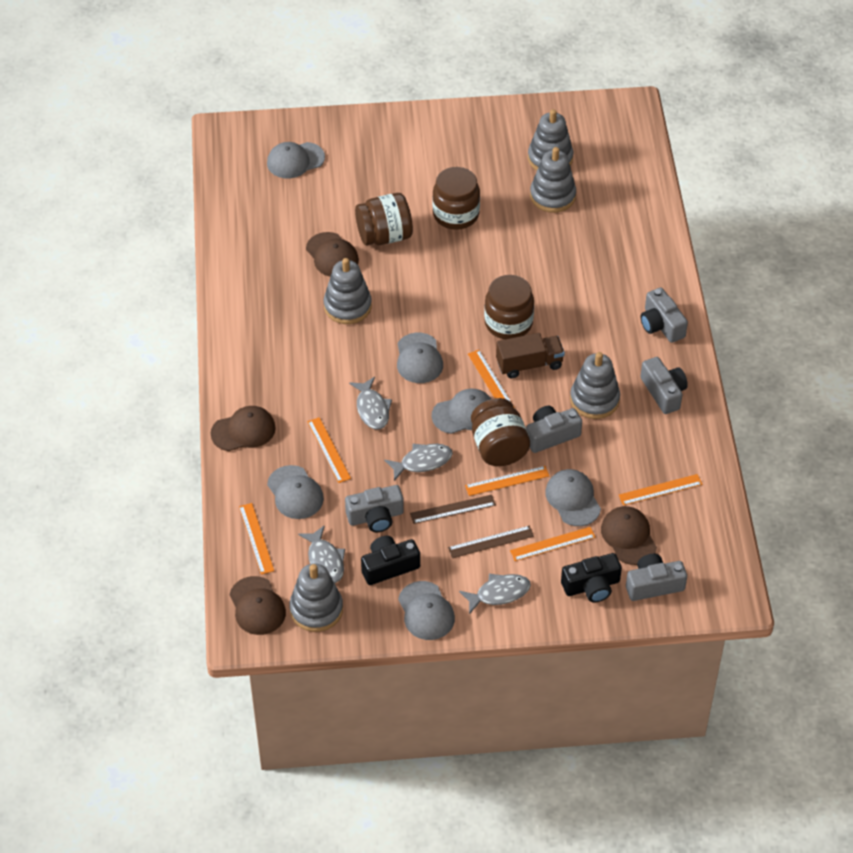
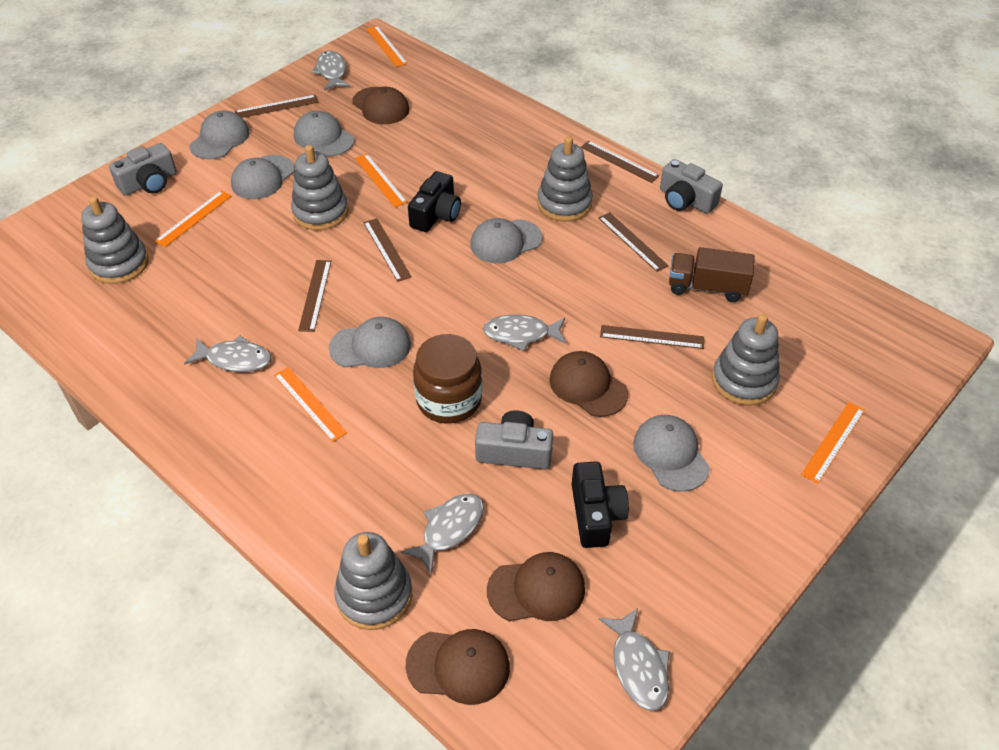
brown jar: 4 -> 1
brown ruler: 2 -> 6
grey camera: 5 -> 3
grey fish: 4 -> 5
orange ruler: 6 -> 5

